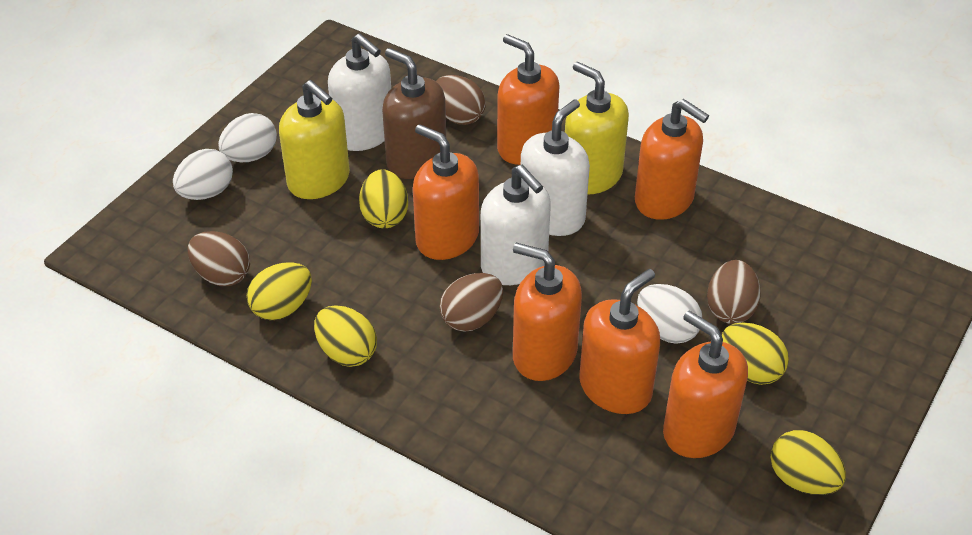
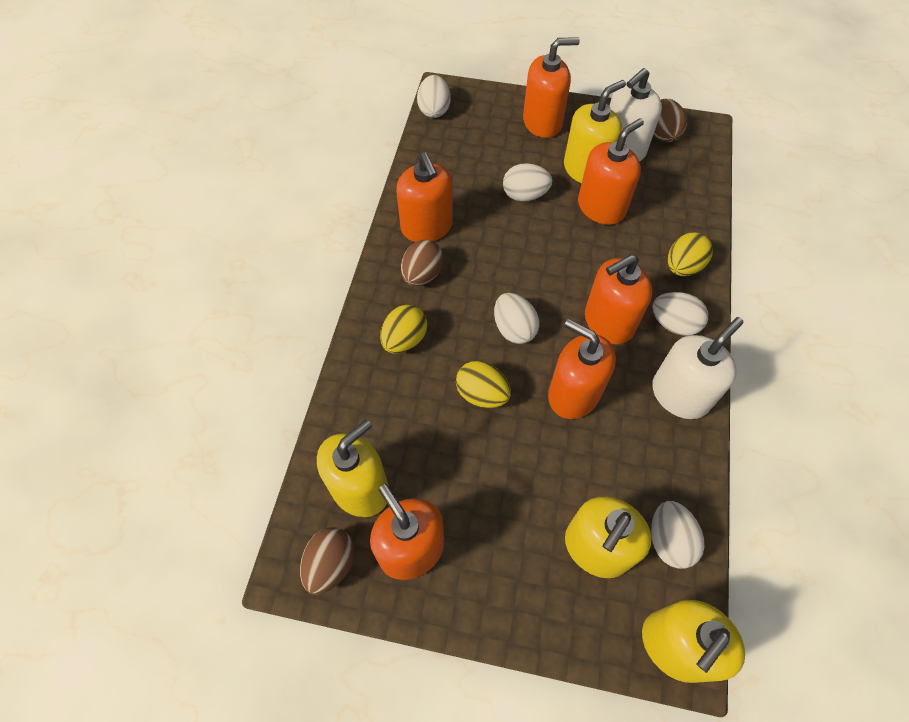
brown egg: 4 -> 3
brown soap dispenser: 1 -> 0
white egg: 3 -> 5
white soap dispenser: 3 -> 2
yellow egg: 5 -> 3
yellow soap dispenser: 2 -> 4

